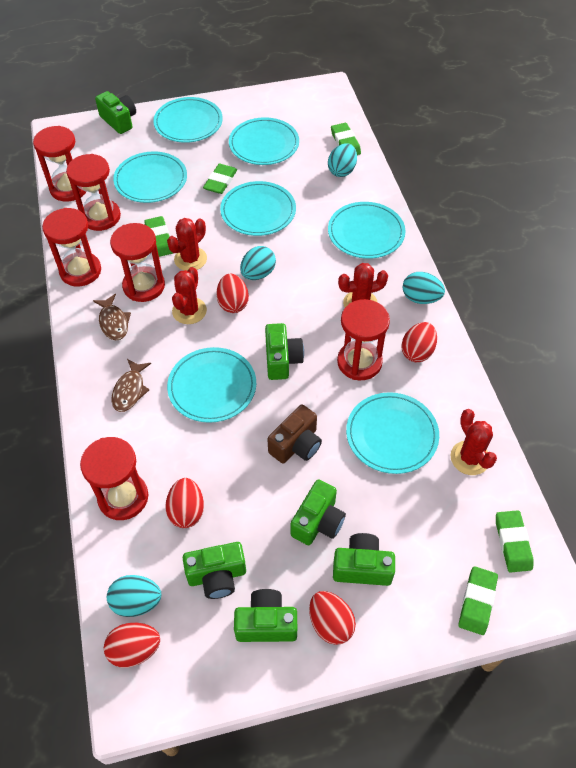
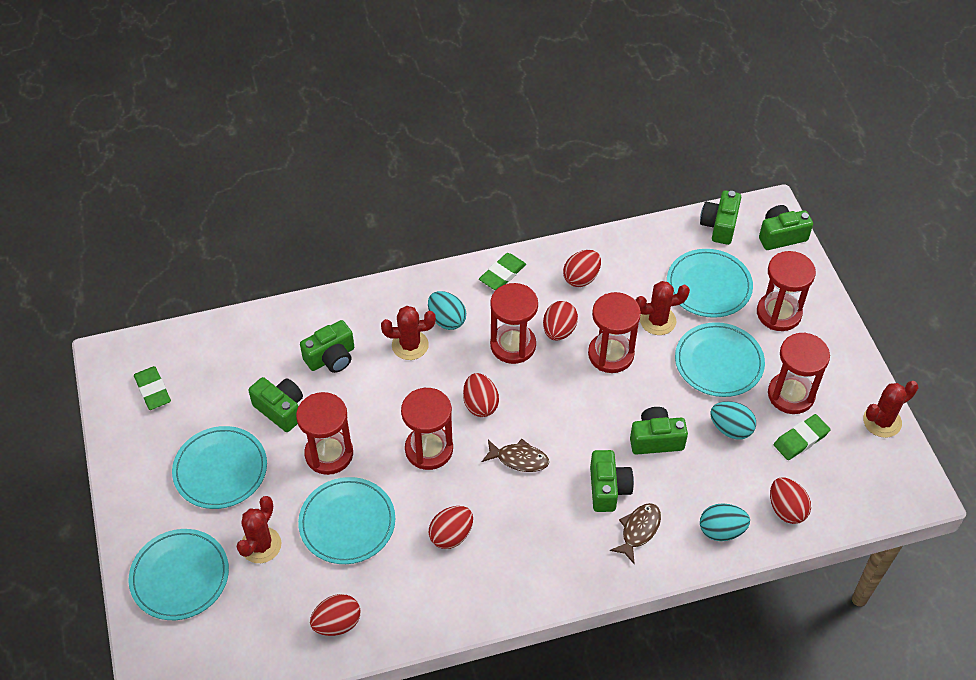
brown camera: 1 -> 0
green eraser: 5 -> 3
red egg: 5 -> 6
turquoise egg: 4 -> 3
turquoise plate: 7 -> 5

